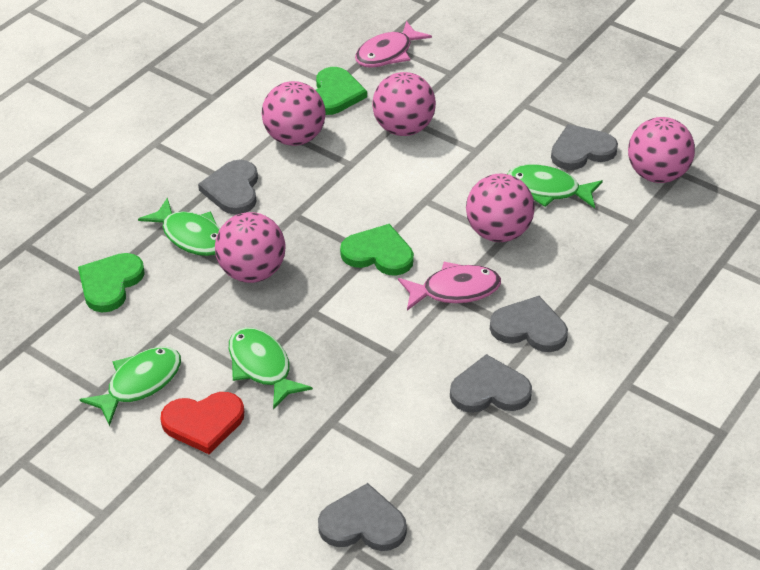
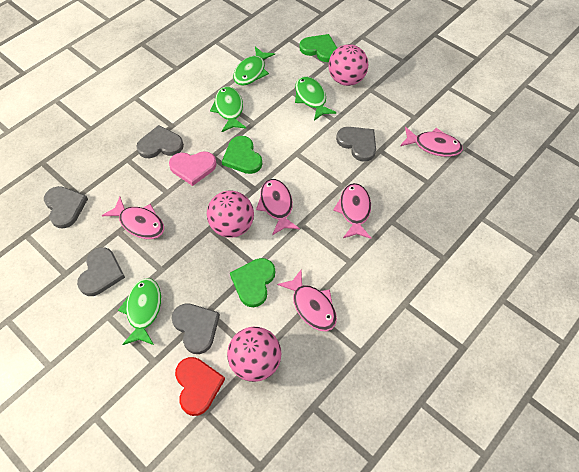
pink ball: 5 -> 3
pink fish: 2 -> 5
pink heart: 0 -> 1

